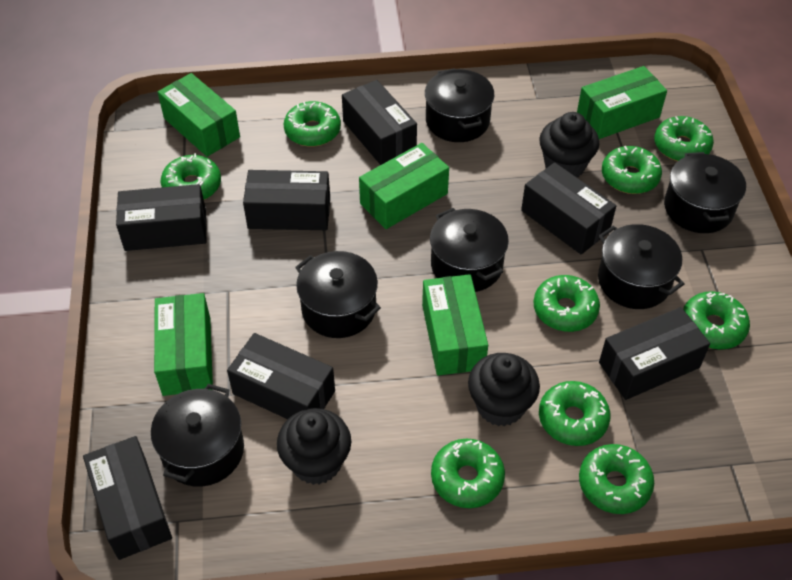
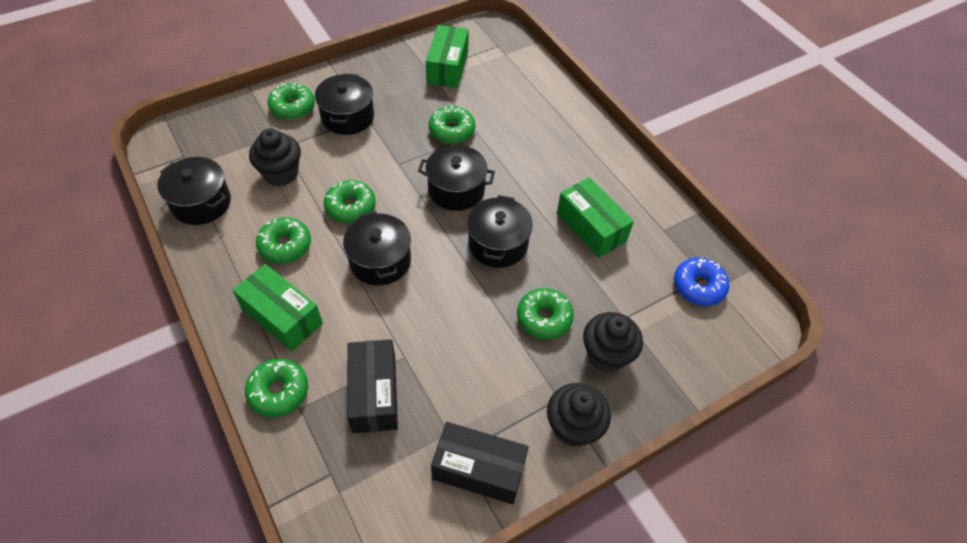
black box: 7 -> 2
black pot: 6 -> 5
blue donut: 0 -> 1
green box: 5 -> 3
green donut: 9 -> 6

